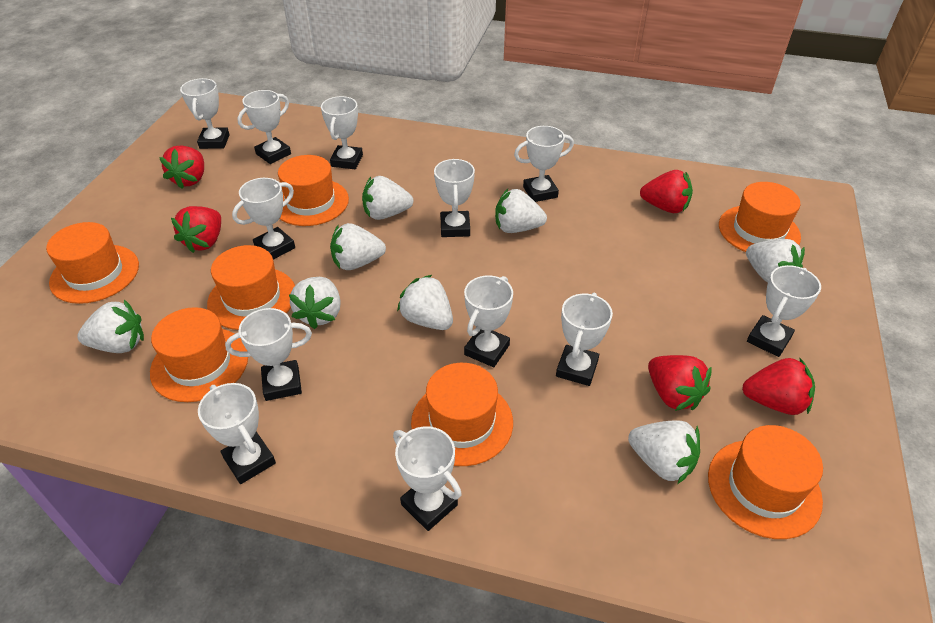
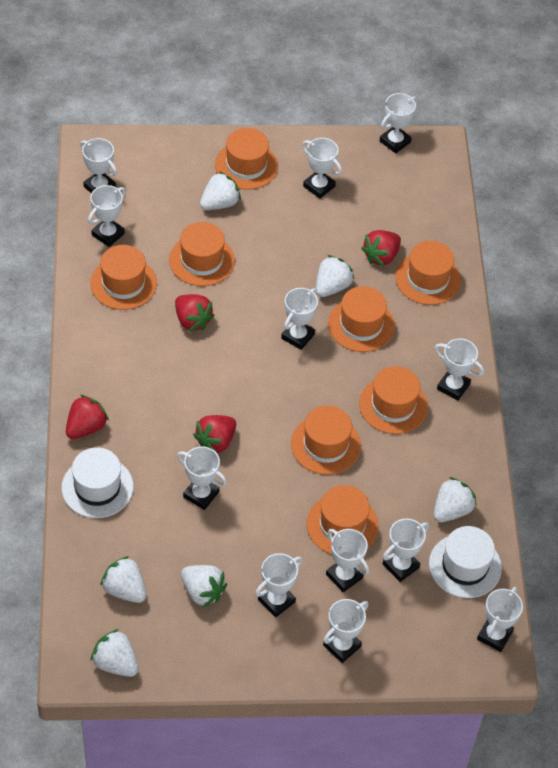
orange hat: 7 -> 8
red strawberry: 5 -> 4
white hat: 0 -> 2
white strawberry: 8 -> 6

